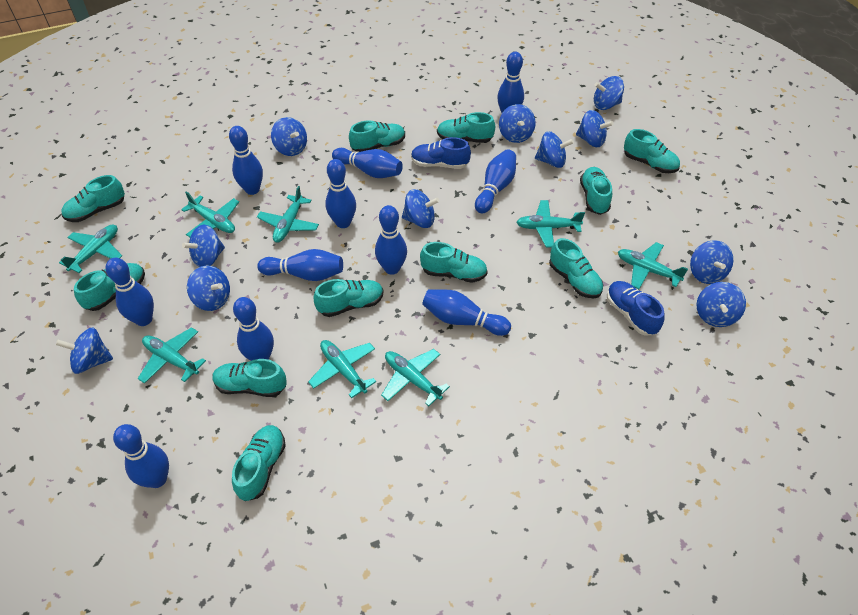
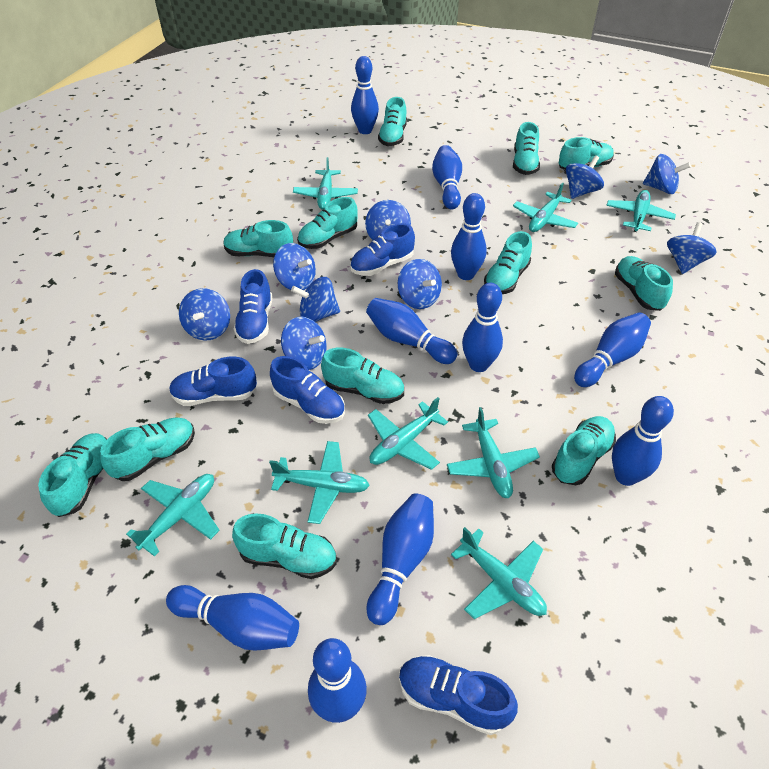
blue bowling pin: 11 -> 10
blue shoe: 2 -> 5
blue spinning top: 11 -> 9
turquoise shoe: 11 -> 12

